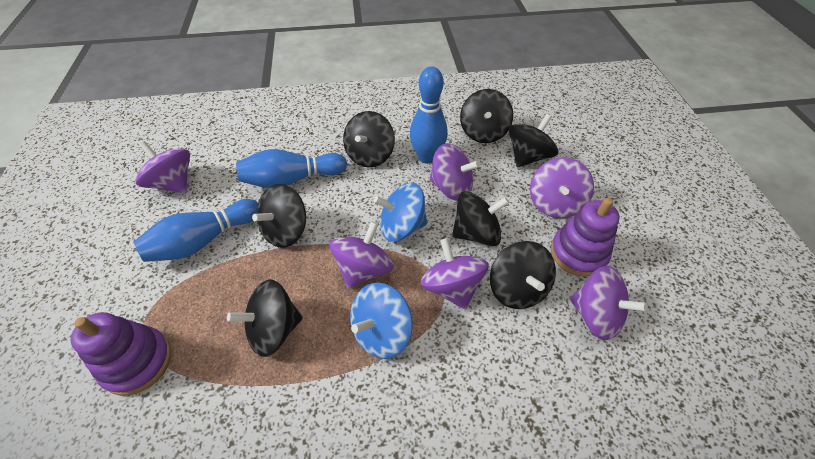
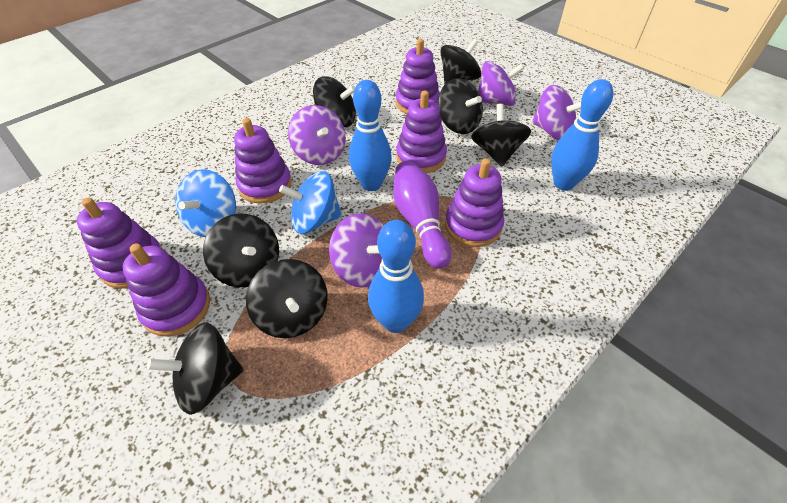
purple bowling pin: 0 -> 1
purple spinning top: 6 -> 4
purple stacking toy: 2 -> 6

